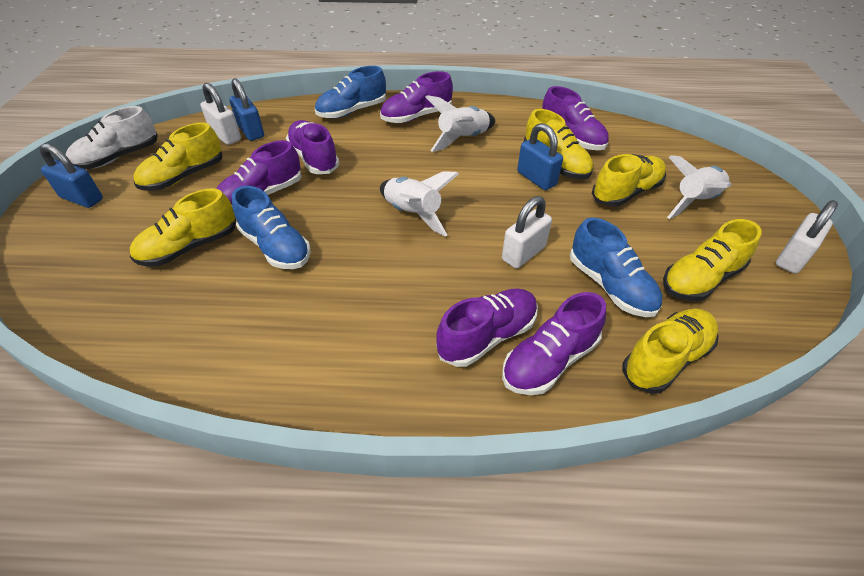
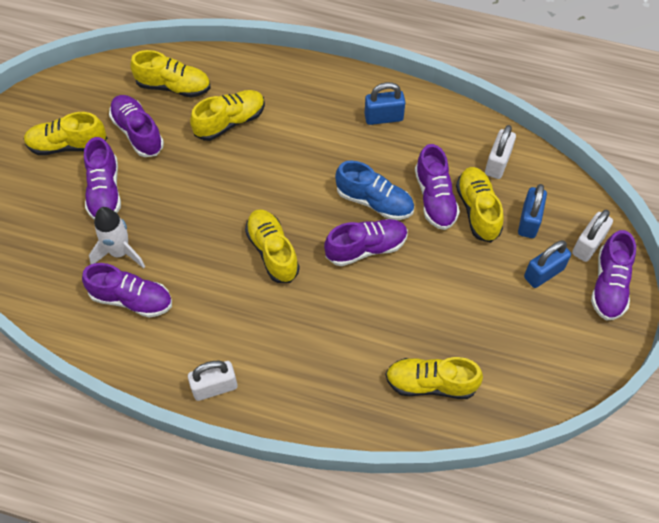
blue shoe: 3 -> 1
white rocket: 3 -> 1
white shoe: 1 -> 0

